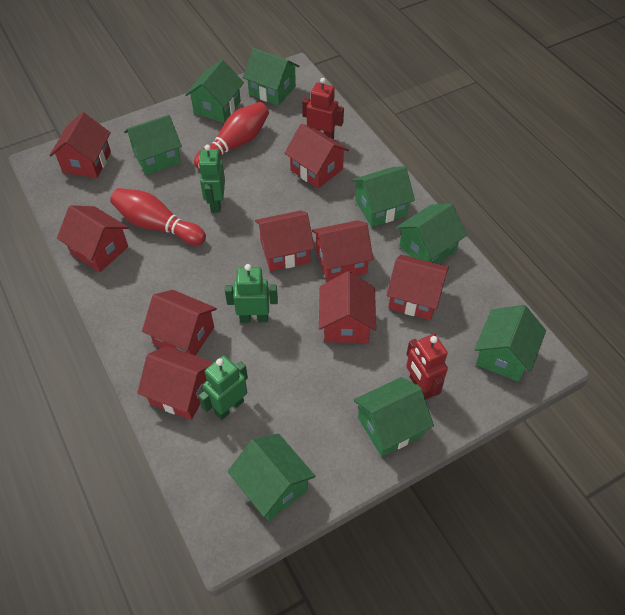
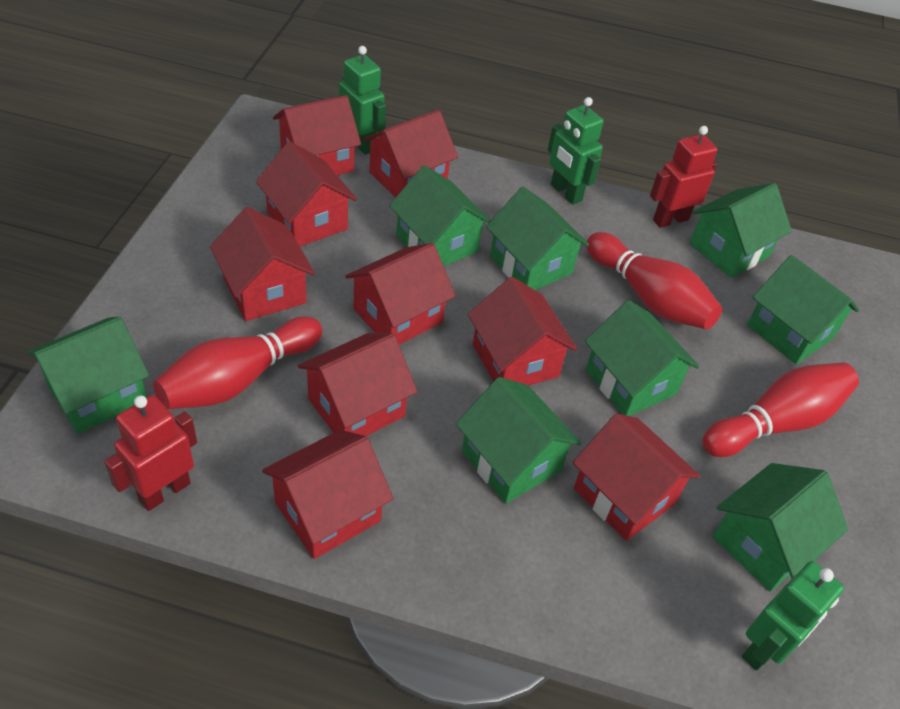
red bowling pin: 2 -> 3

